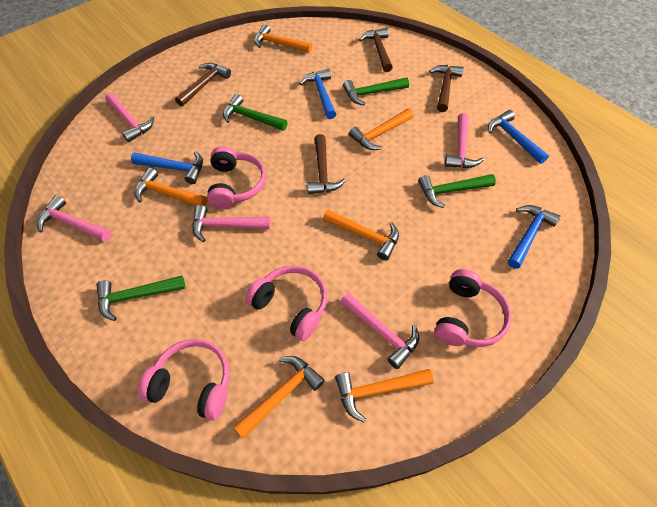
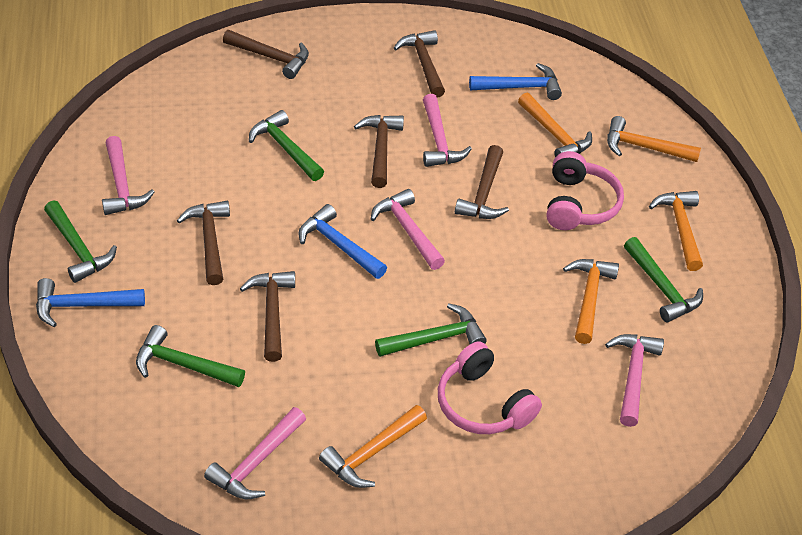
blue hammer: 4 -> 3
brown hammer: 4 -> 6
green hammer: 4 -> 5
orange hammer: 6 -> 5
pink headphones: 4 -> 2

